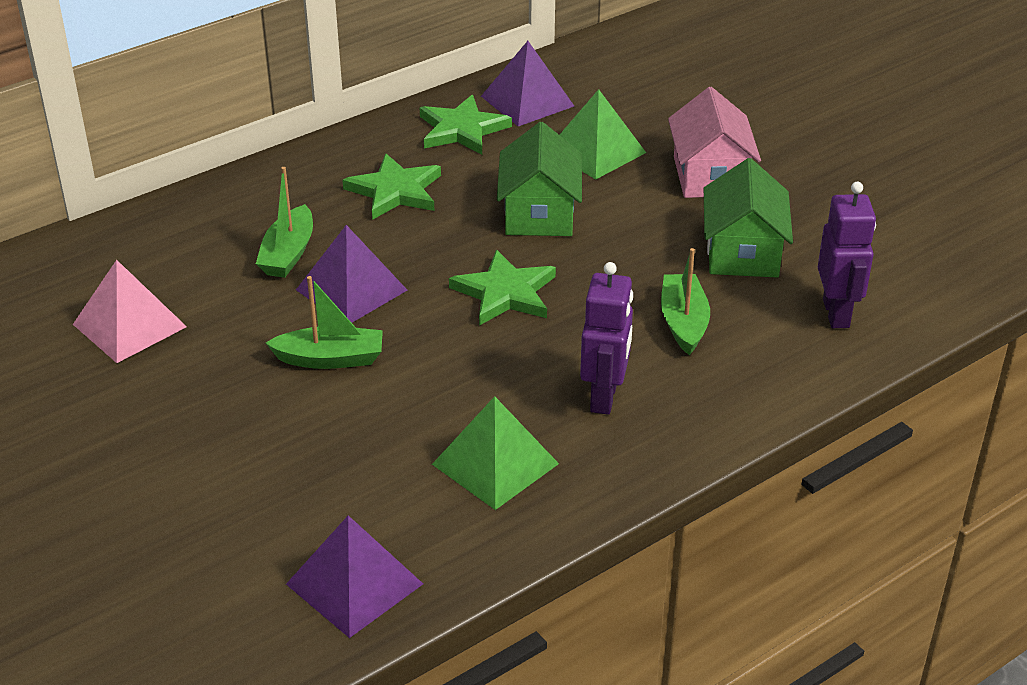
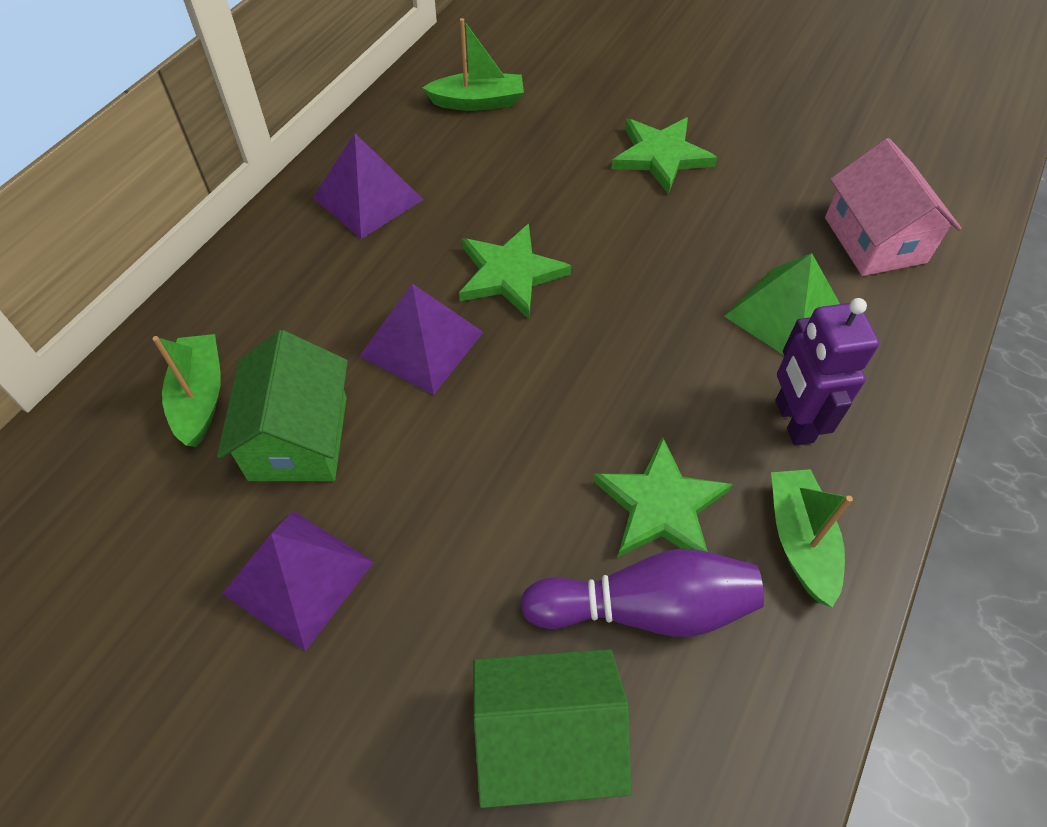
green pyramid: 2 -> 1
pink pyramid: 1 -> 0
purple bowling pin: 0 -> 1
purple robot: 2 -> 1

